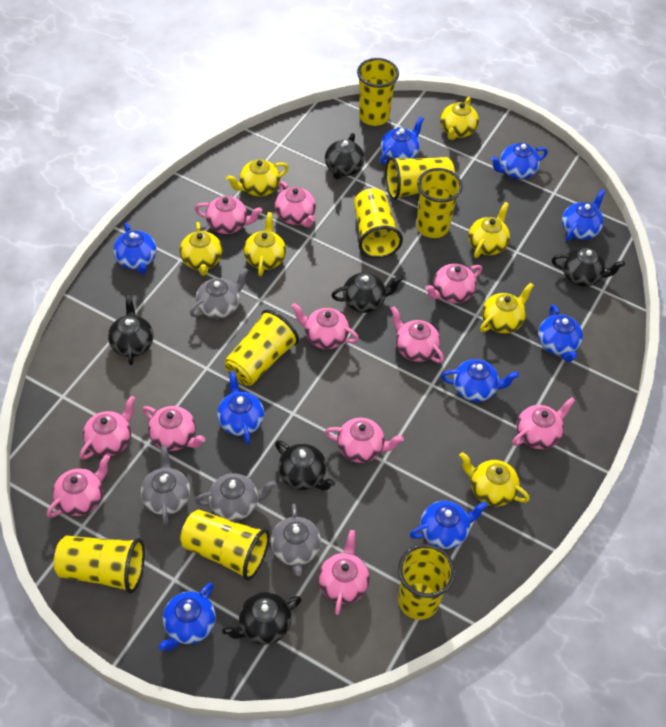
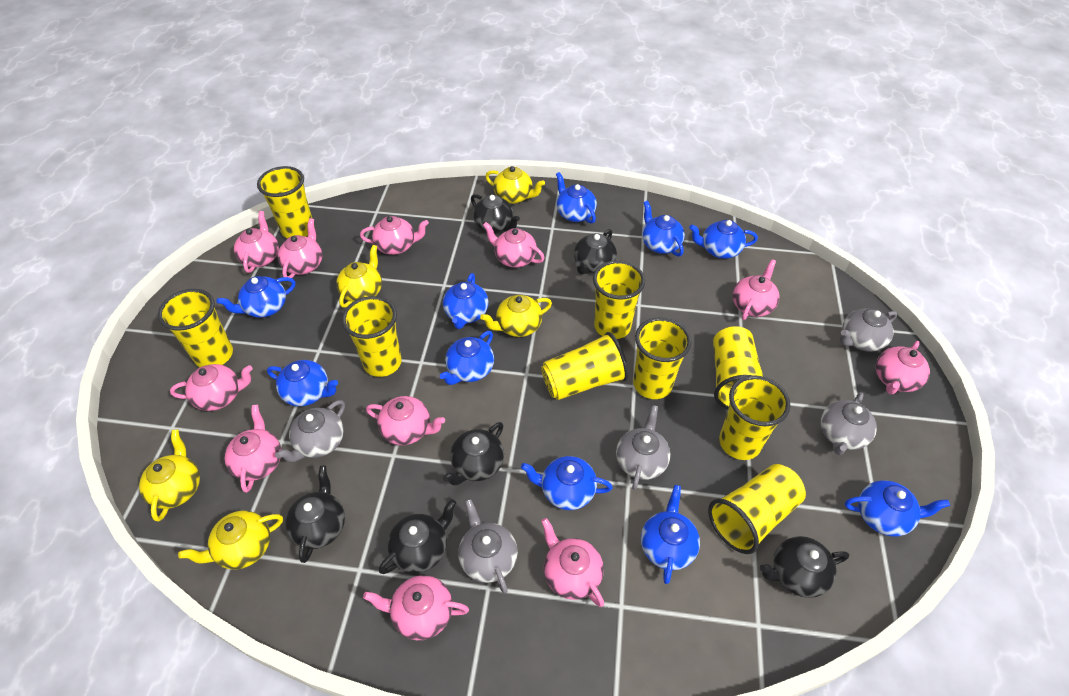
blue teapot: 9 -> 10
grey teapot: 4 -> 5
yellow cup: 8 -> 9
yellow teapot: 7 -> 5

